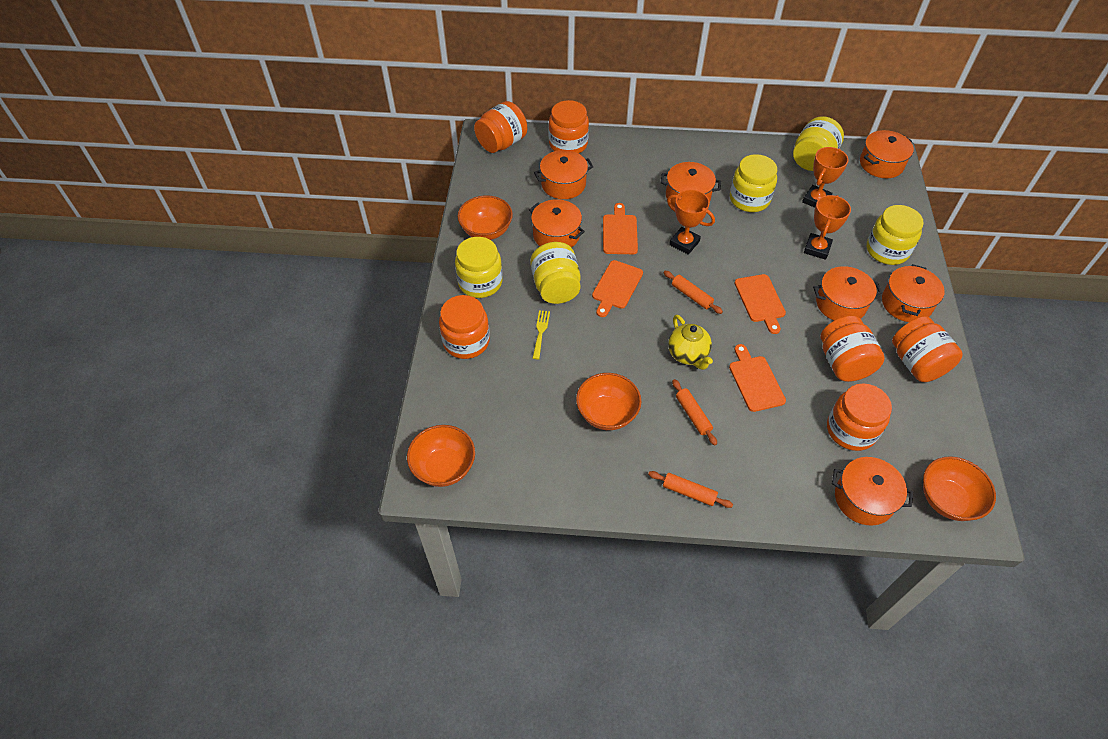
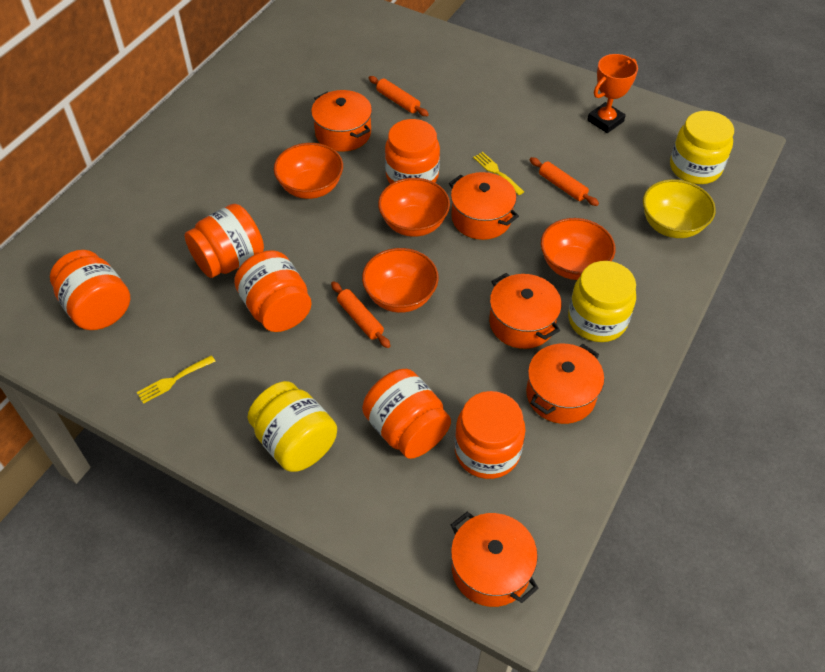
orange cutting board: 4 -> 0
orange pot: 7 -> 5
orange trophy: 3 -> 1
yellow bowl: 0 -> 1
yellow fork: 1 -> 2
yellow jar: 5 -> 3
yellow teapot: 1 -> 0

